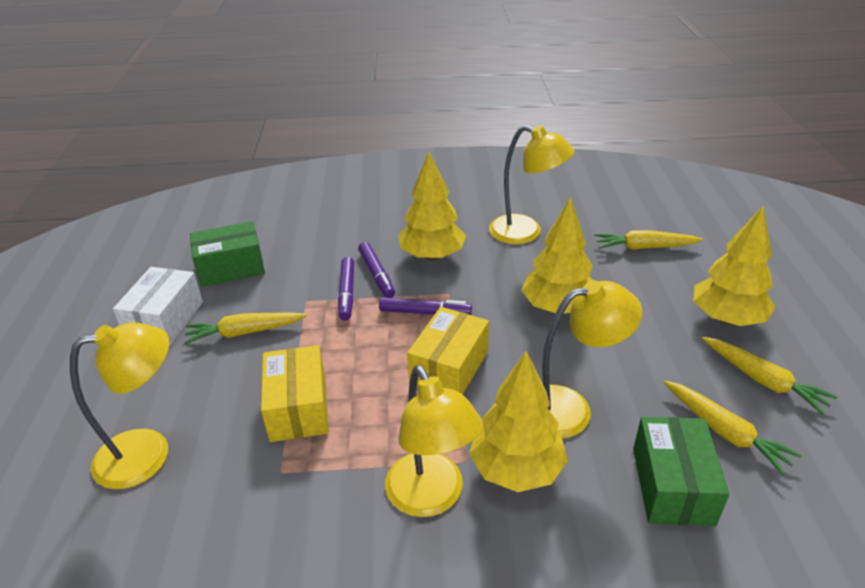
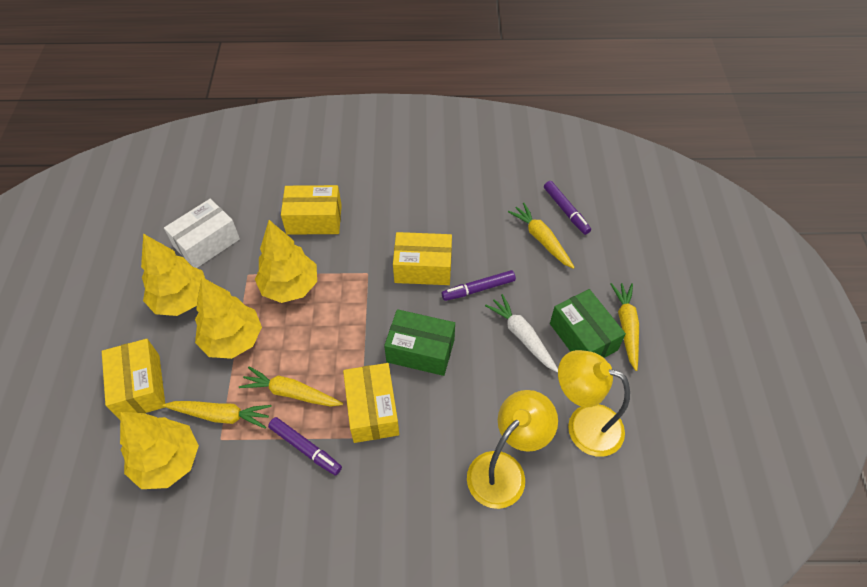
white carrot: 0 -> 1
yellow box: 2 -> 4
yellow lamp: 4 -> 2

